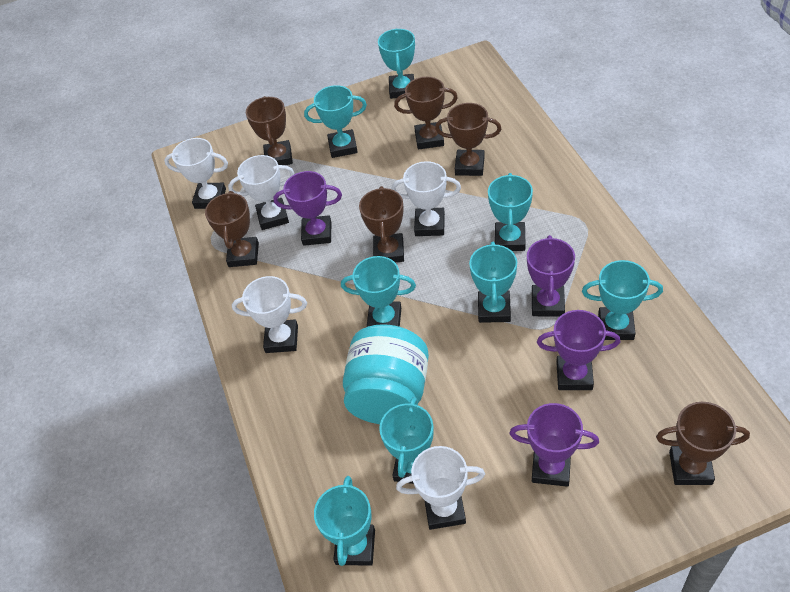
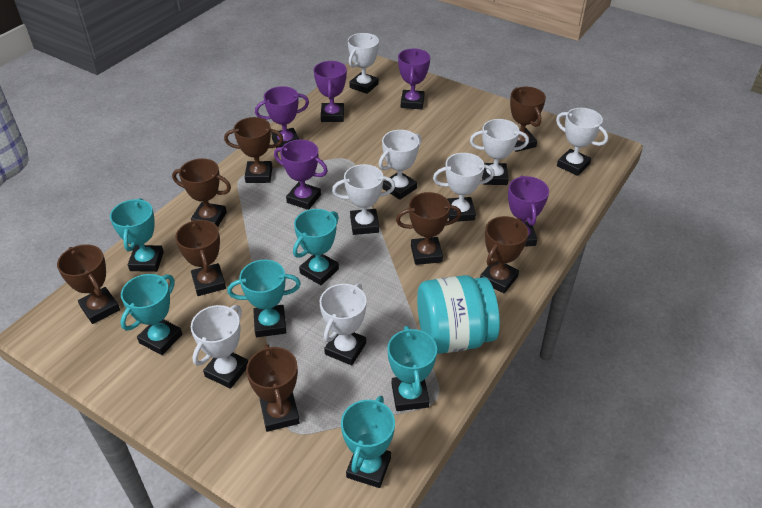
brown trophy: 6 -> 8
purple trophy: 4 -> 5
turquoise trophy: 8 -> 6
white trophy: 5 -> 8

